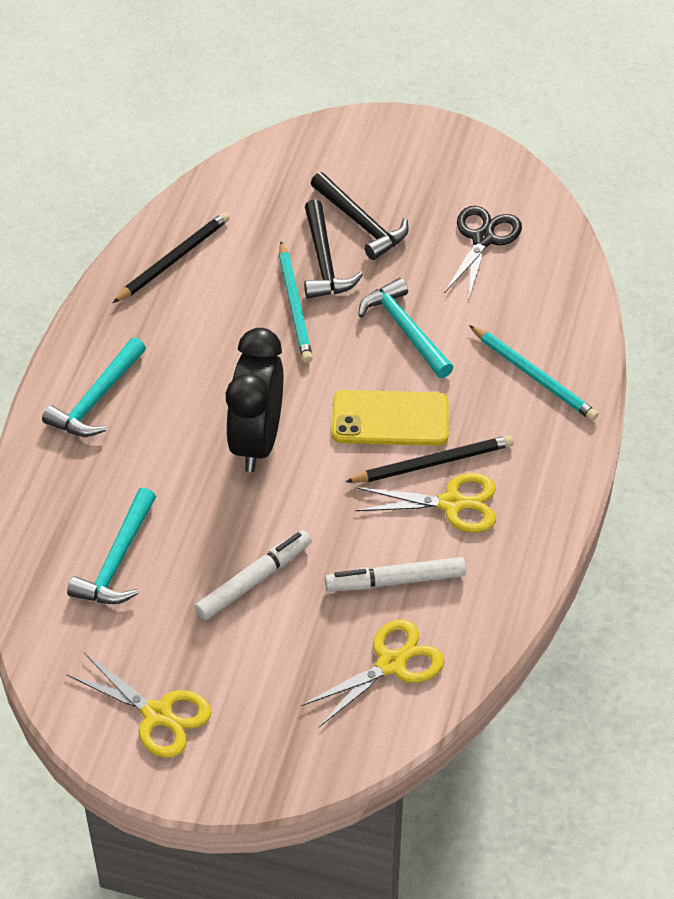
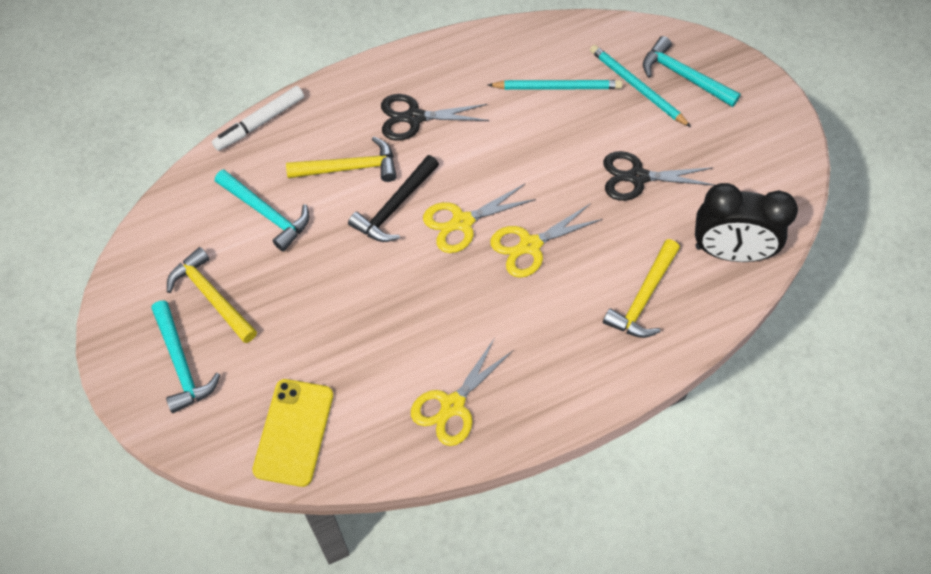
black hammer: 2 -> 1
black pencil: 2 -> 0
black scissors: 1 -> 2
white marker: 2 -> 1
yellow hammer: 0 -> 3

